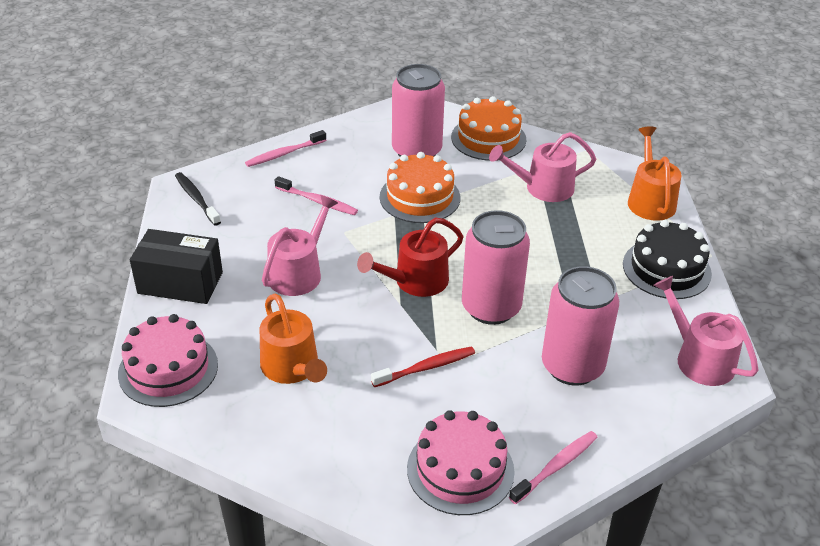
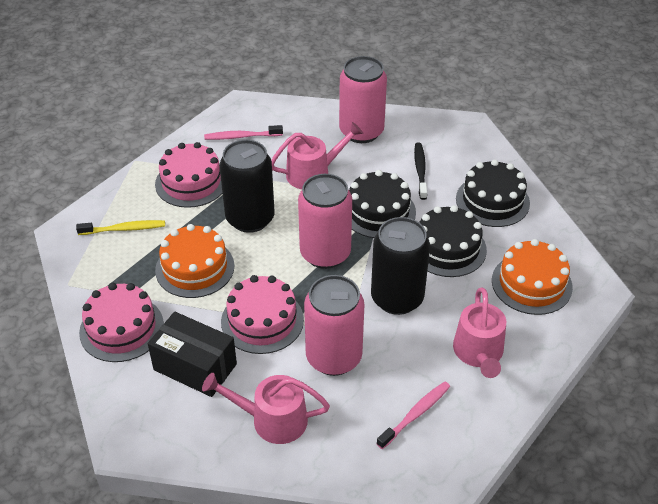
black cake: 1 -> 3
black can: 0 -> 2
orange watering can: 2 -> 0
pink cake: 2 -> 3
pink toothbrush: 3 -> 2
red toothbrush: 1 -> 0
red watering can: 1 -> 0
yellow toothbrush: 0 -> 1

